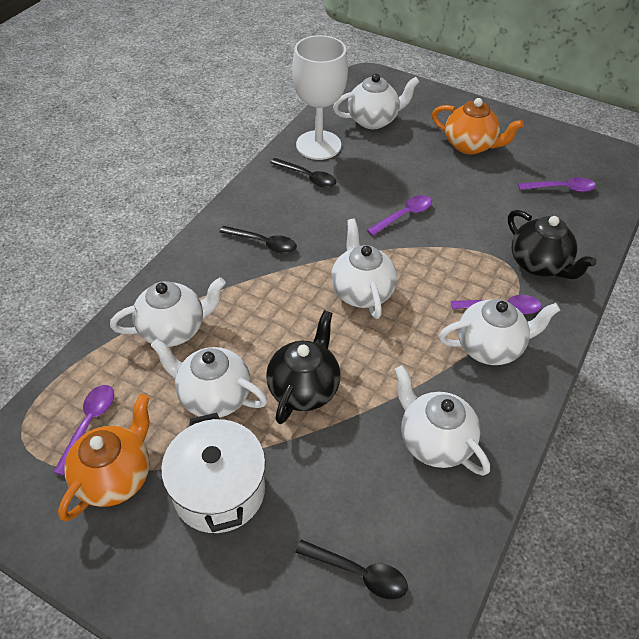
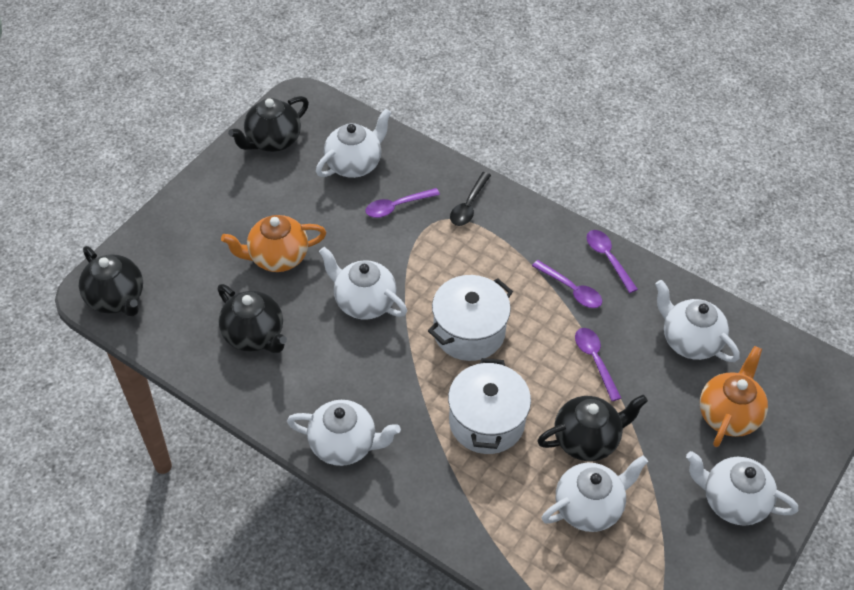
black spoon: 3 -> 1
black teapot: 2 -> 4
white goblet: 1 -> 0
white pot: 1 -> 2

